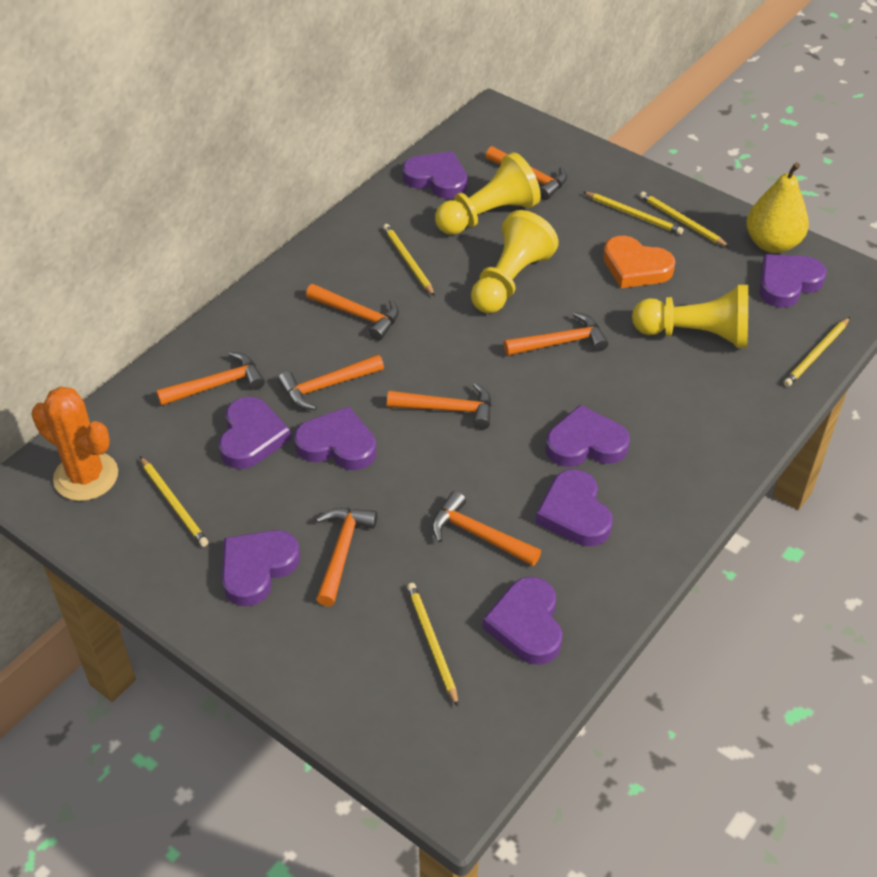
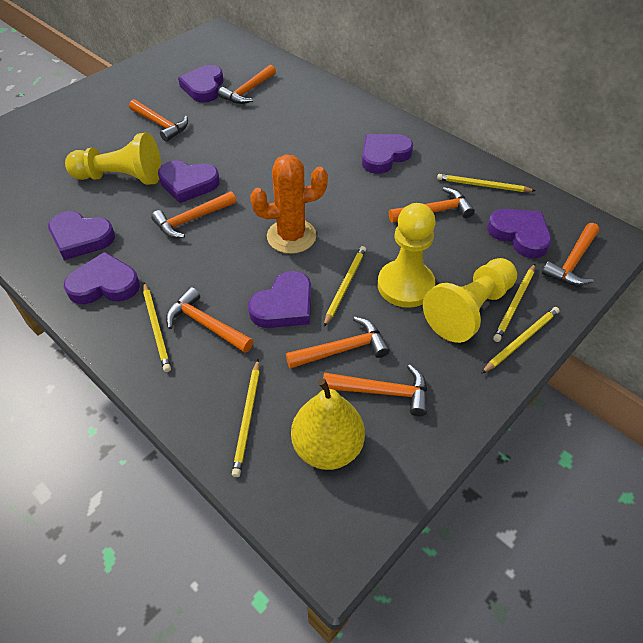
orange heart: 1 -> 0
purple heart: 8 -> 7

